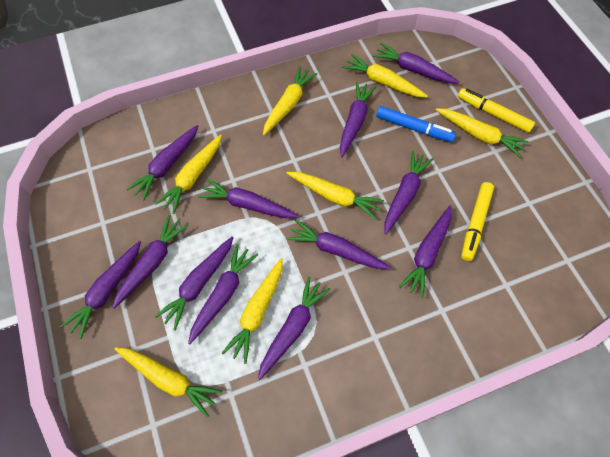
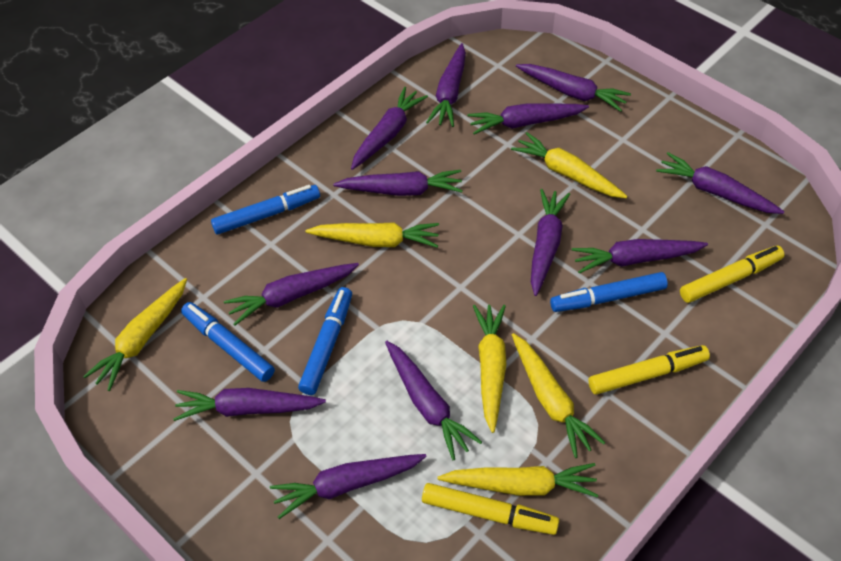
blue marker: 1 -> 4
yellow carrot: 7 -> 6
yellow marker: 2 -> 3

